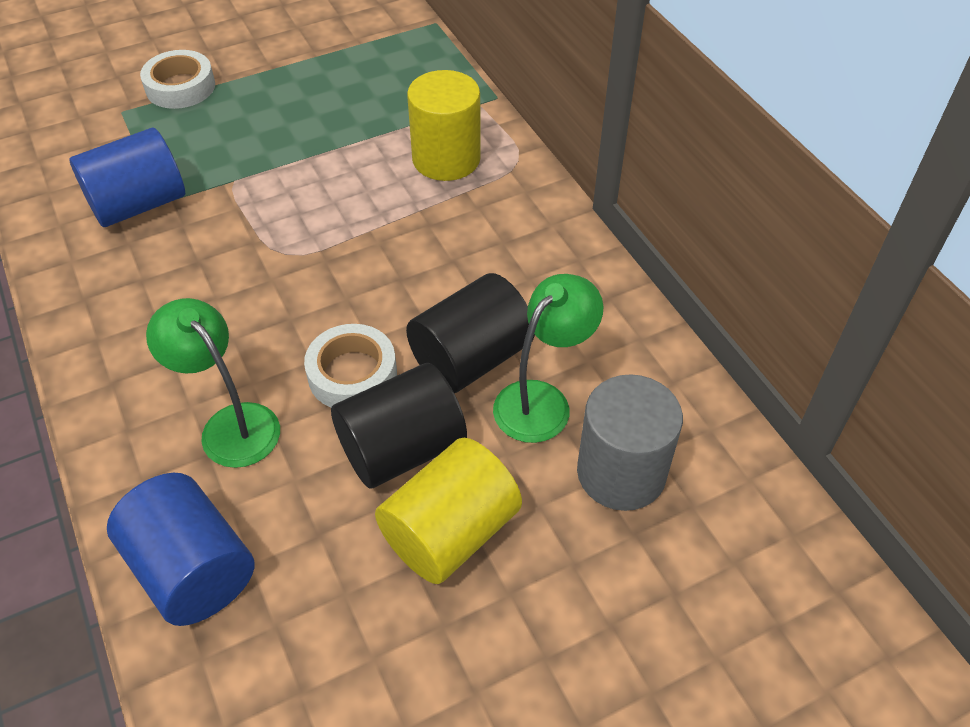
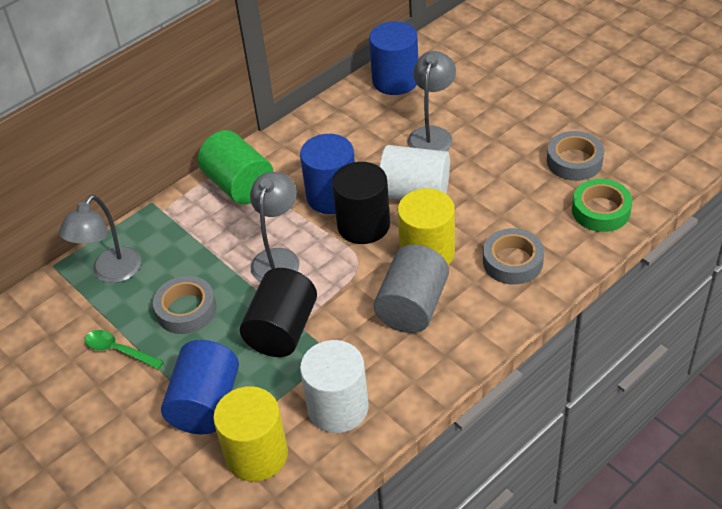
blue cylinder: 2 -> 3
green cylinder: 0 -> 1
green lamp: 2 -> 0
green spoon: 0 -> 1
green tape: 0 -> 1
grey lamp: 0 -> 3
grey tape: 0 -> 3
white cylinder: 0 -> 2
white tape: 2 -> 0

